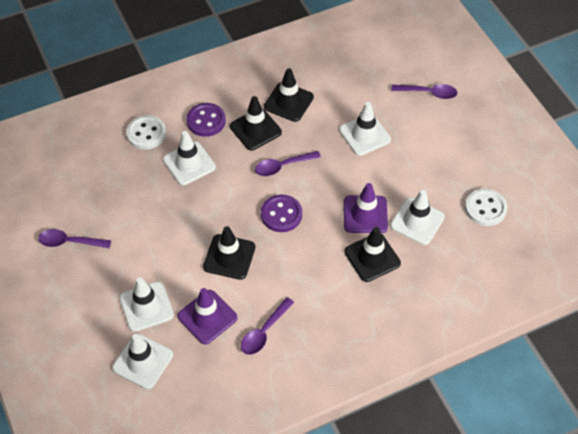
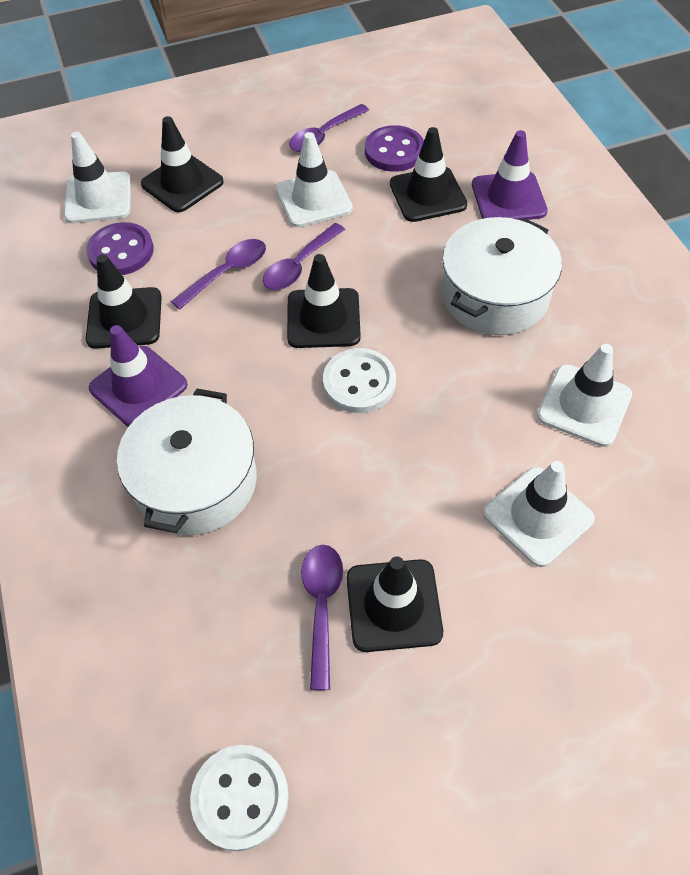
black traffic cone: 4 -> 5
white pot: 0 -> 2
white traffic cone: 5 -> 4

